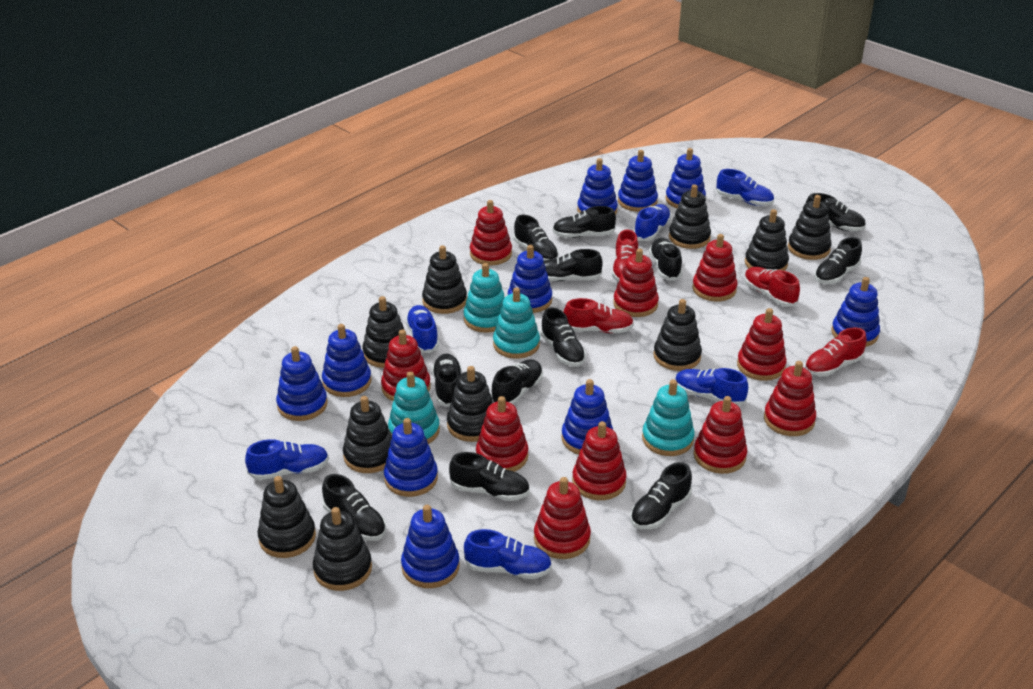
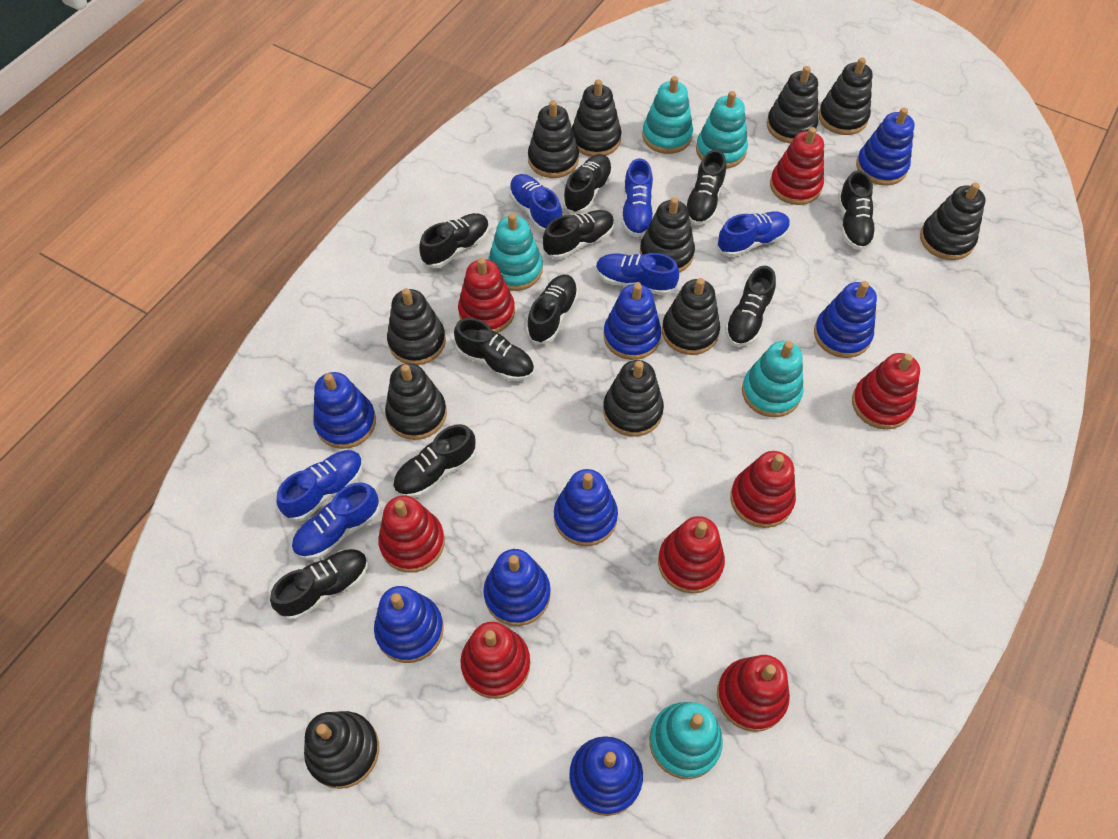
black shoe: 12 -> 10
black stacking toy: 10 -> 11
blue stacking toy: 10 -> 8
red shoe: 4 -> 0
red stacking toy: 10 -> 8
turquoise stacking toy: 4 -> 5

